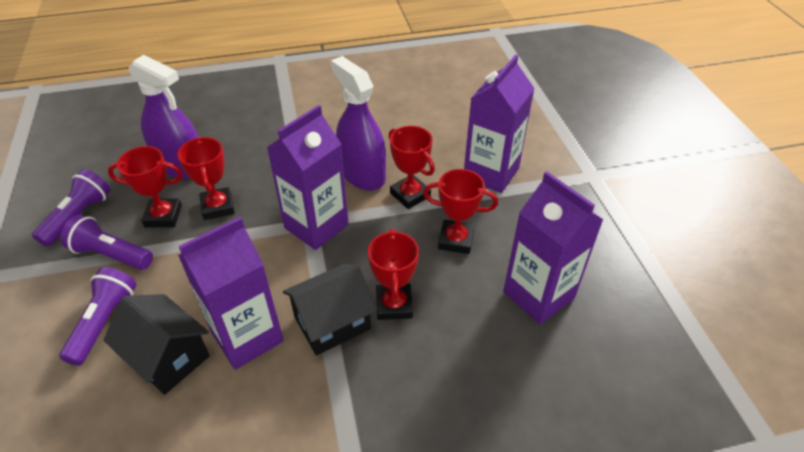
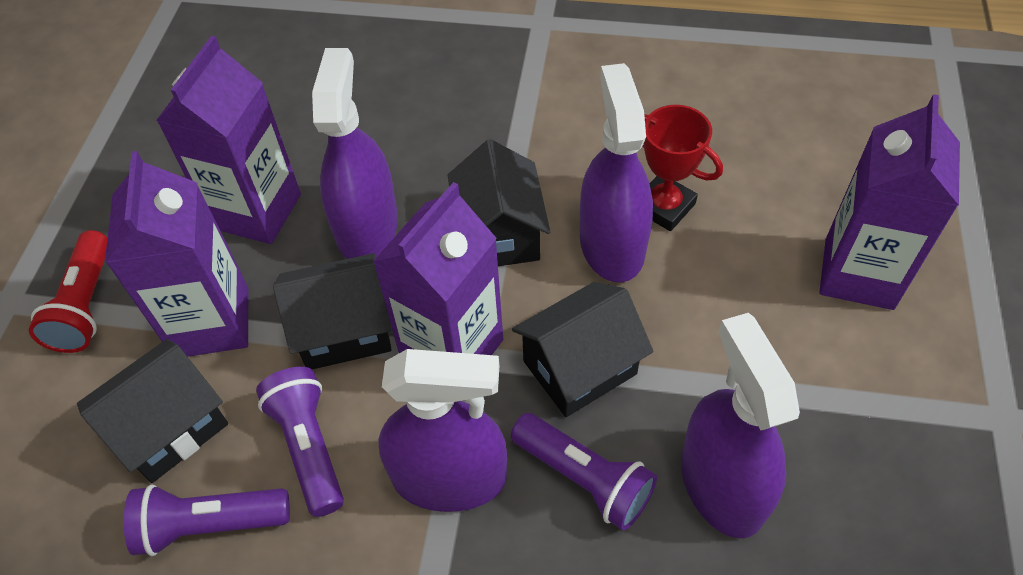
black house: 2 -> 4
purple spray bottle: 2 -> 4
red flashlight: 0 -> 1
red trophy: 5 -> 1

